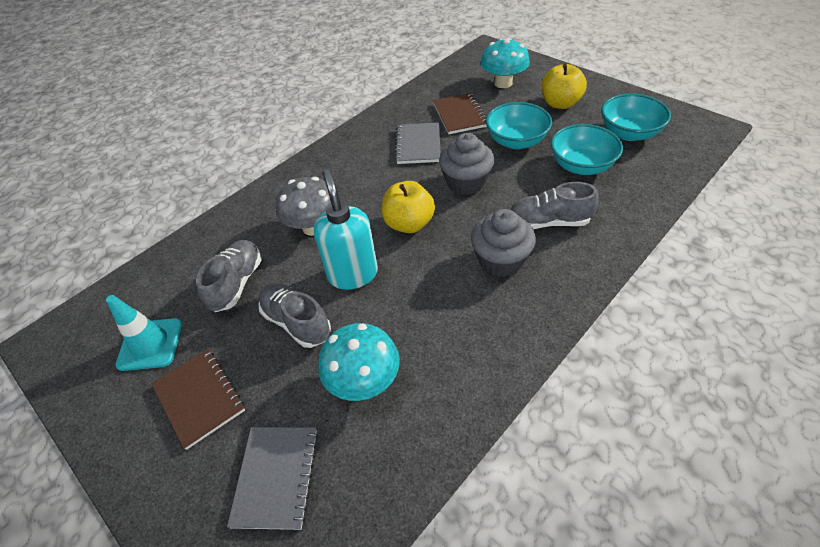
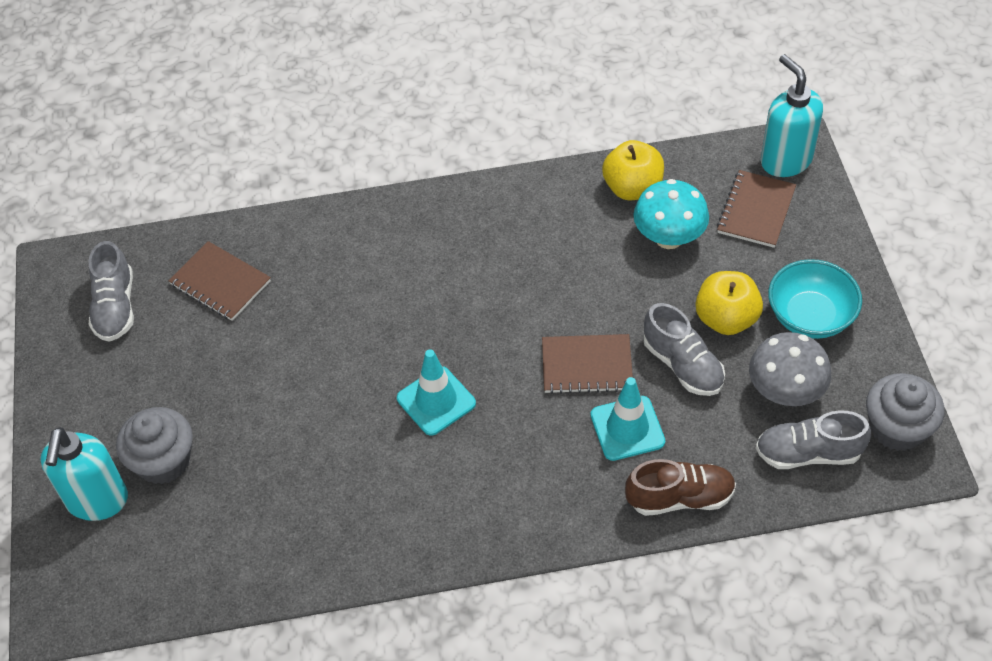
brown notebook: 2 -> 3
brown shoe: 0 -> 1
grey notebook: 2 -> 0
turquoise bowl: 3 -> 1
turquoise mushroom: 2 -> 1
turquoise soap dispenser: 1 -> 2
turquoise traffic cone: 1 -> 2

